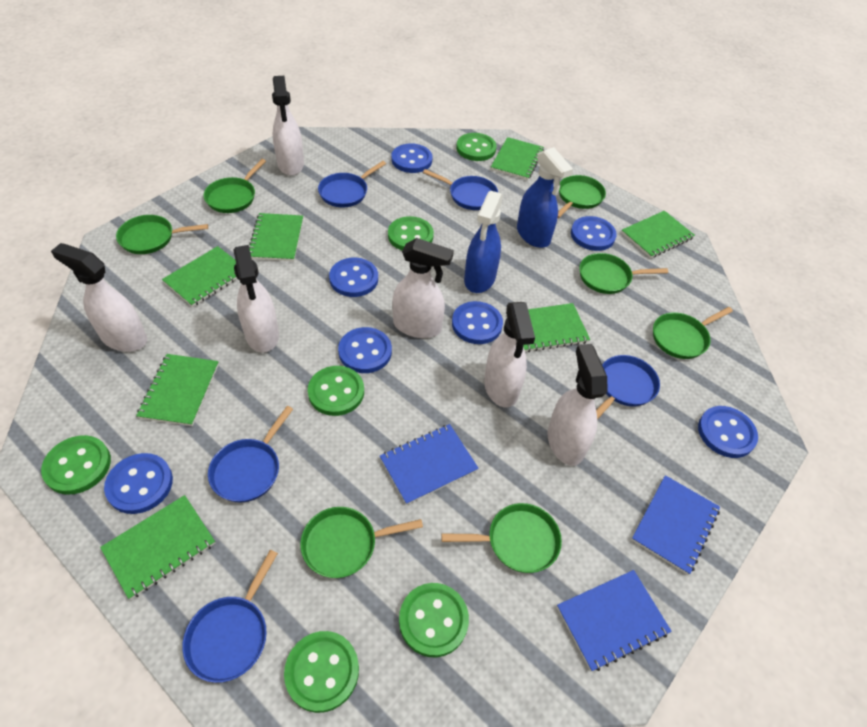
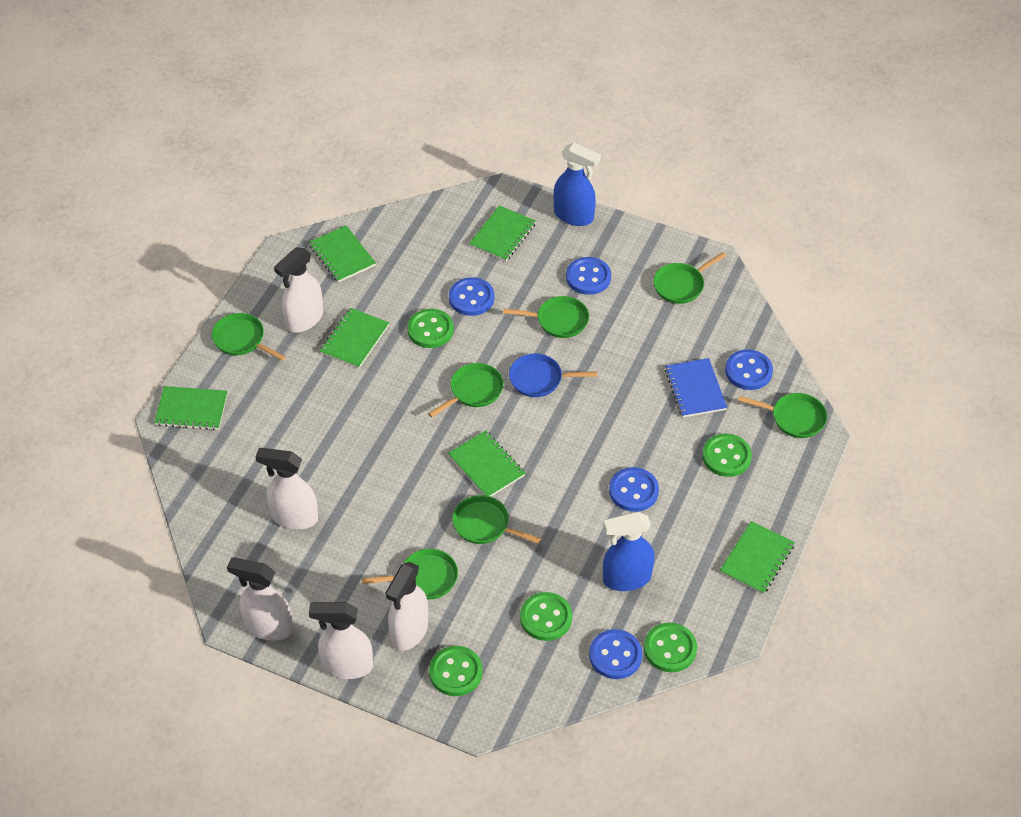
blue button: 7 -> 5
blue notebook: 3 -> 1
blue pan: 5 -> 1
green button: 6 -> 5
green notebook: 7 -> 6
white spray bottle: 6 -> 5

